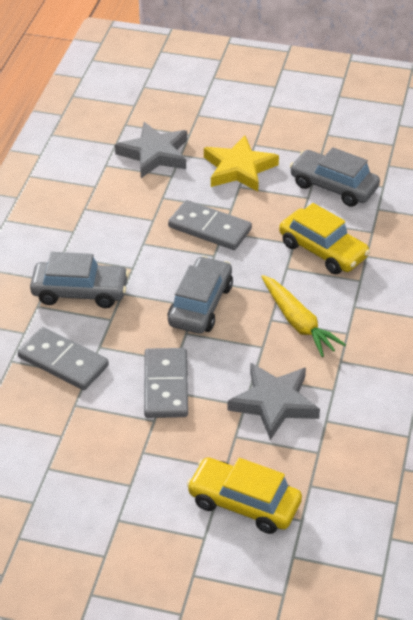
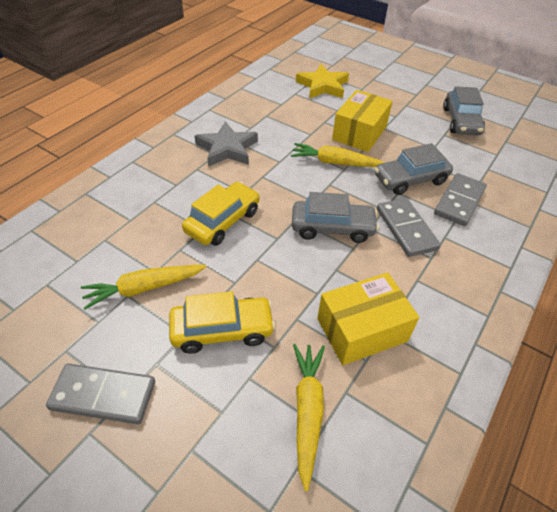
grey star: 2 -> 1
yellow box: 0 -> 2
yellow carrot: 1 -> 3

